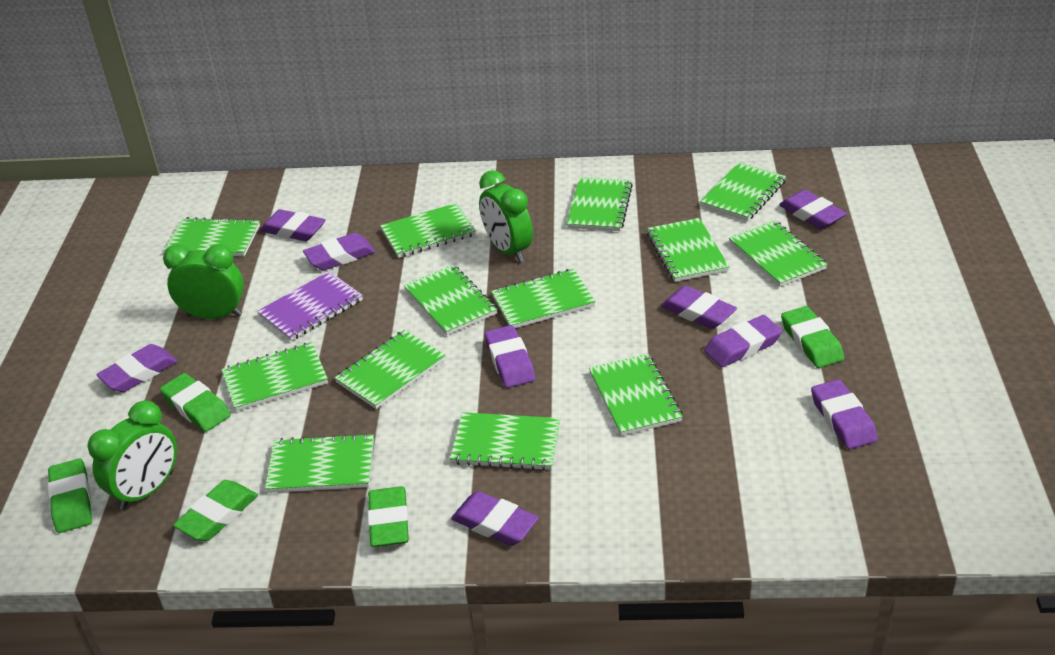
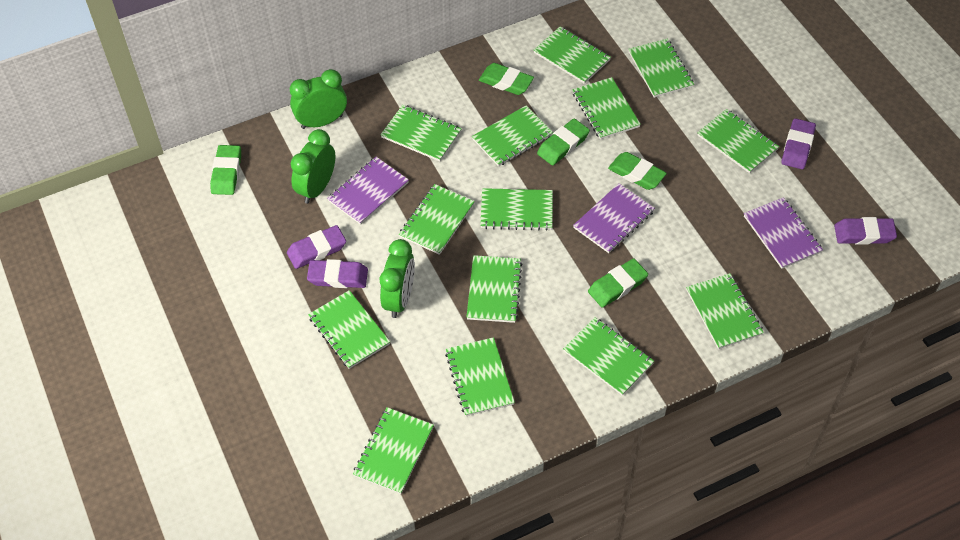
green notebook: 13 -> 14
purple eraser: 9 -> 4
purple notebook: 1 -> 3

